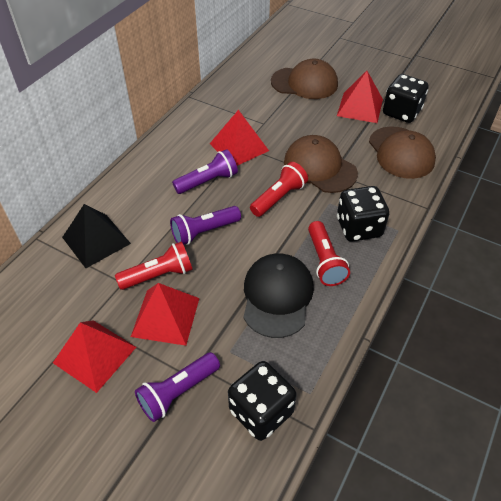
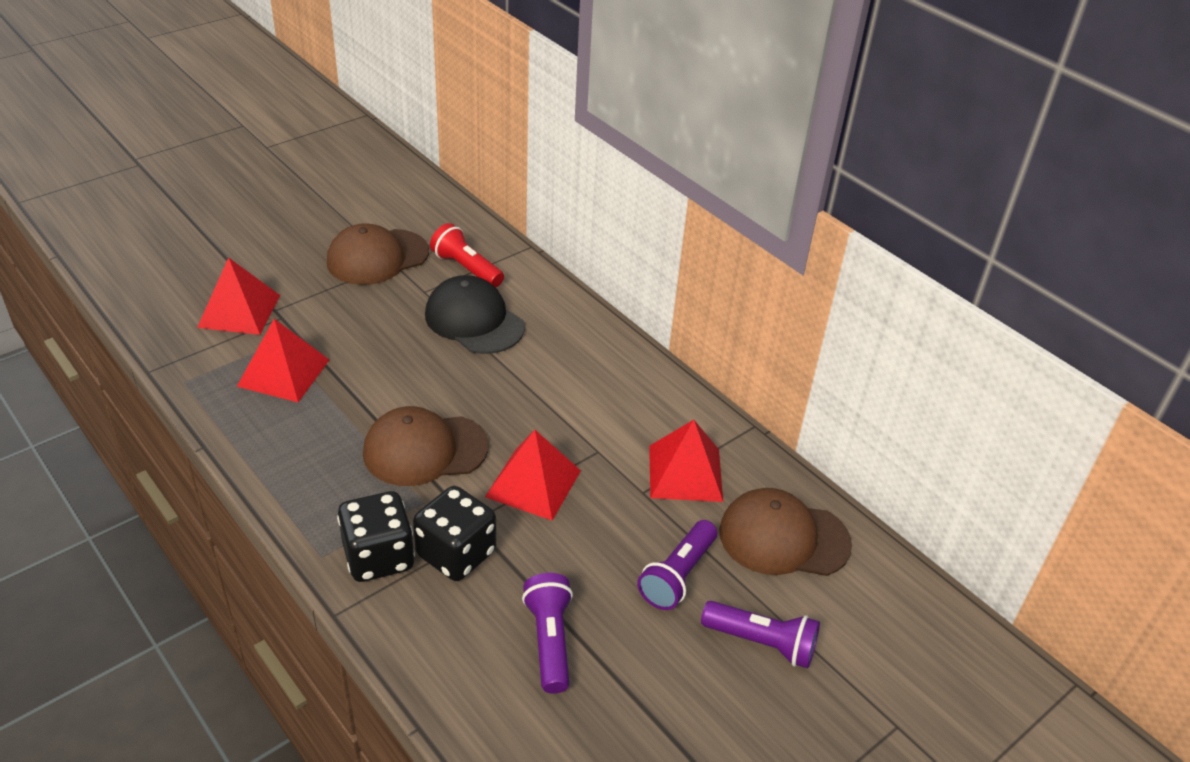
black dice: 3 -> 2
black pyramid: 1 -> 0
red flashlight: 3 -> 1

